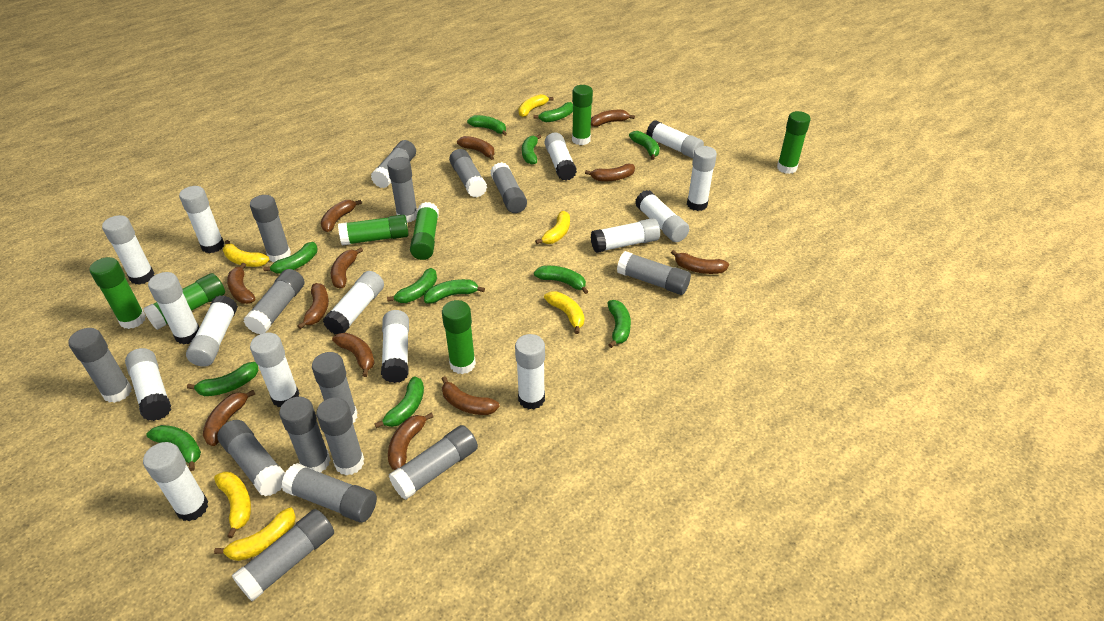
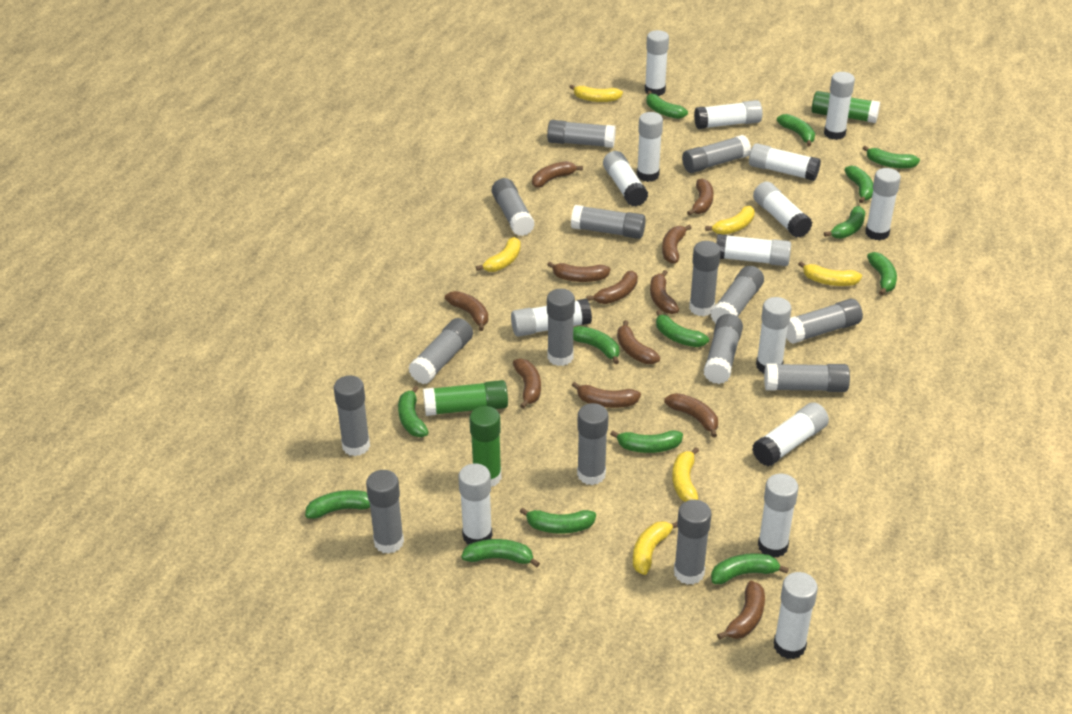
green banana: 12 -> 14
green glue stick: 7 -> 3

